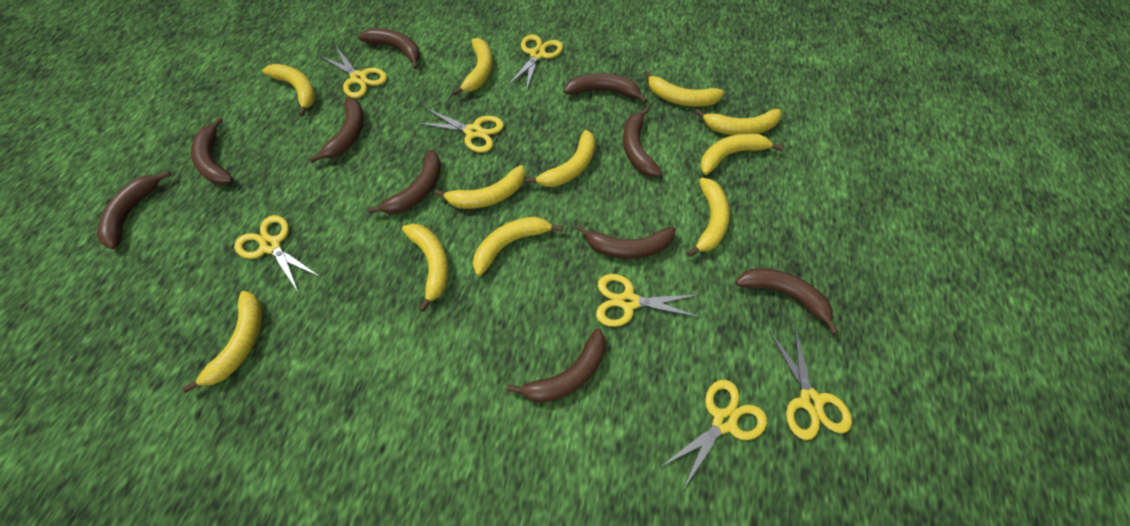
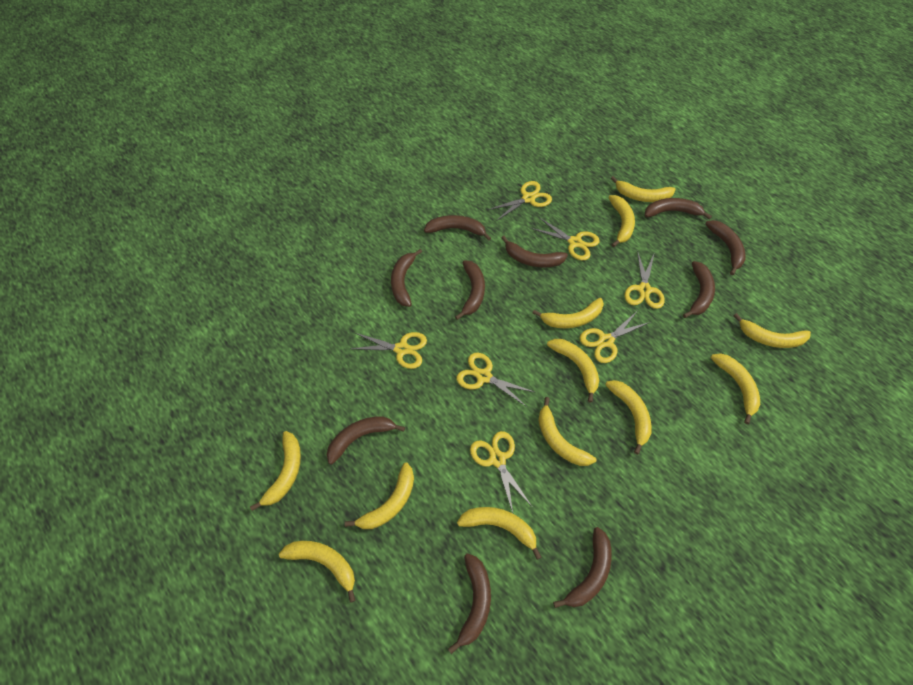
yellow banana: 11 -> 12

